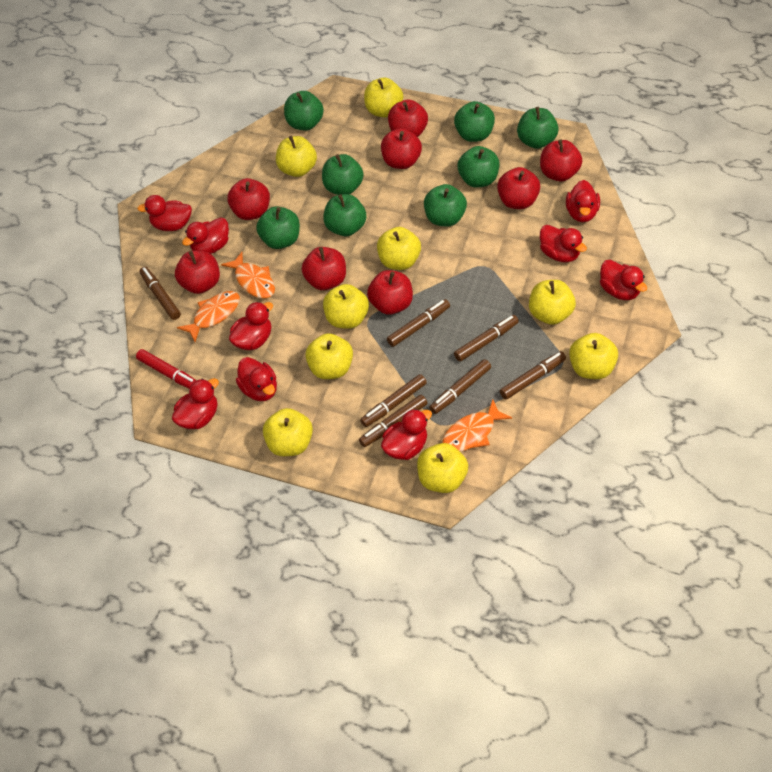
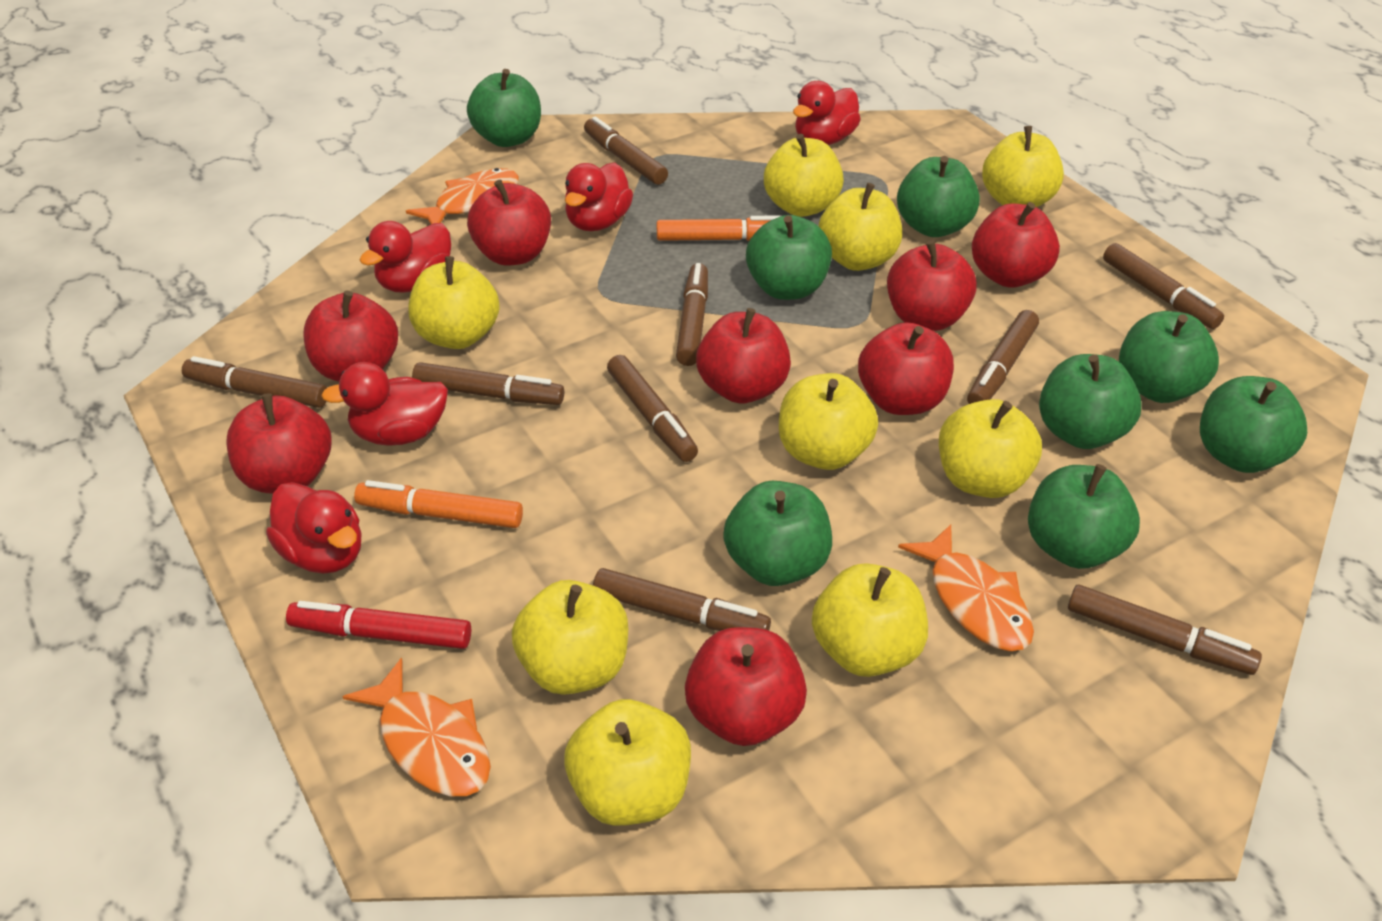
brown marker: 7 -> 9
orange marker: 0 -> 2
red duck: 9 -> 5

